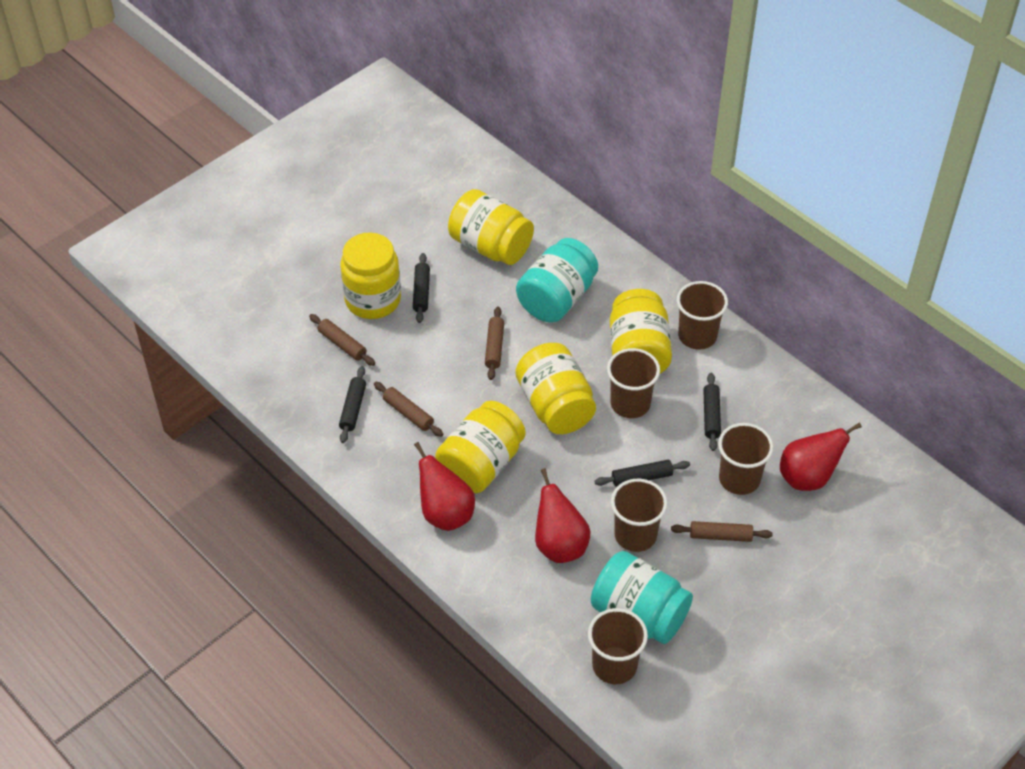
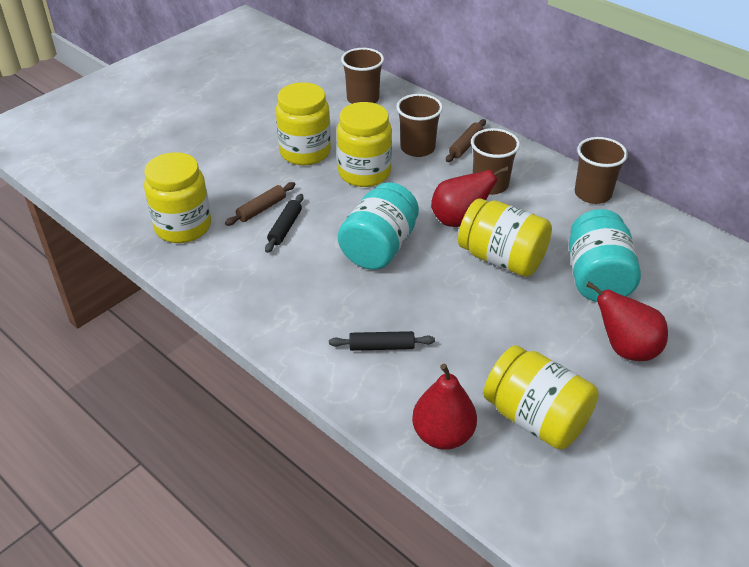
black rolling pin: 4 -> 2
brown cup: 5 -> 4
brown rolling pin: 4 -> 2

